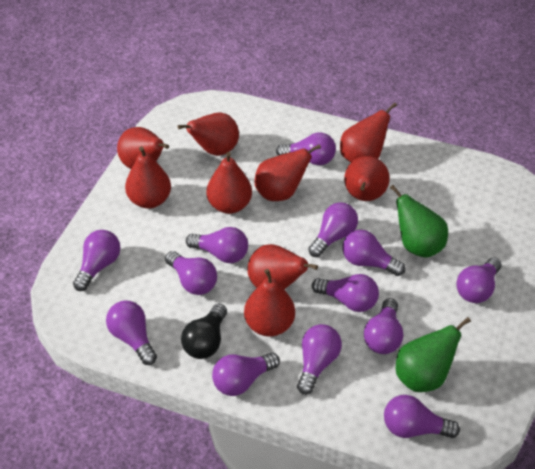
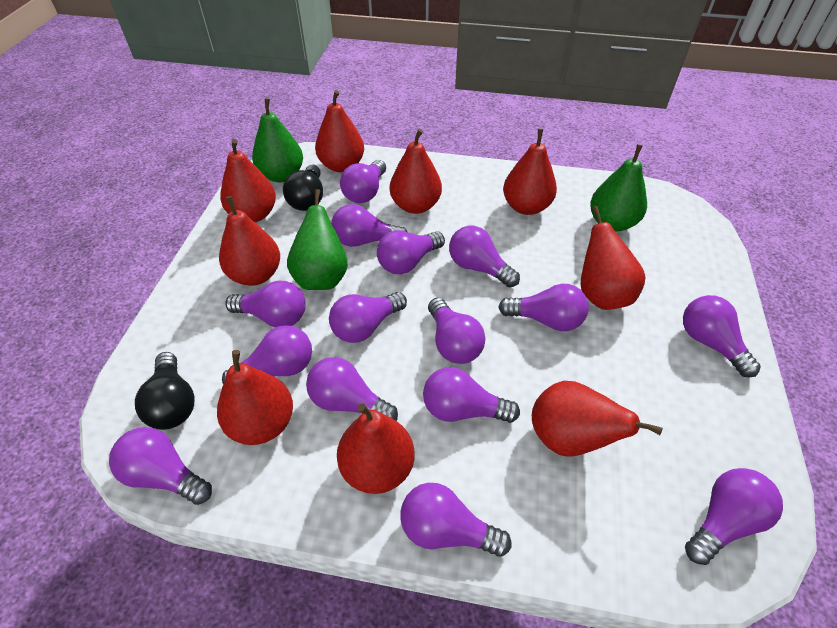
black light bulb: 1 -> 2
green pear: 2 -> 3
purple light bulb: 13 -> 15

